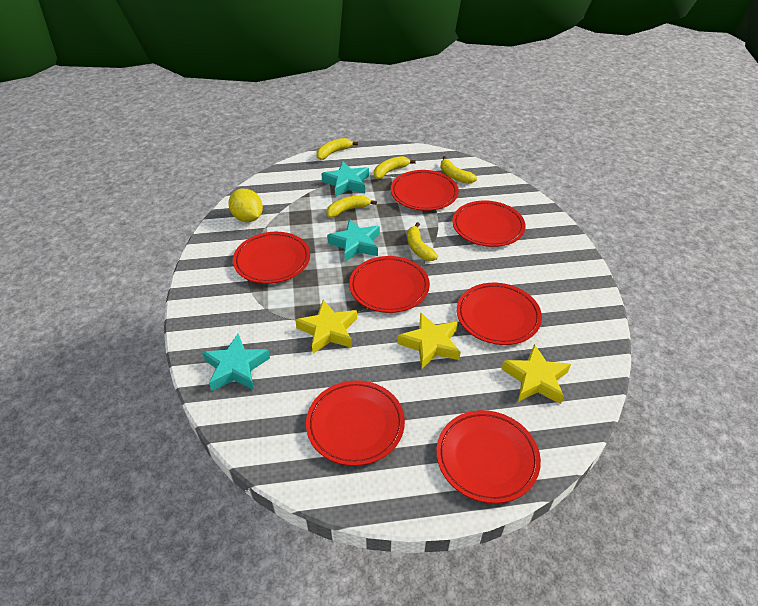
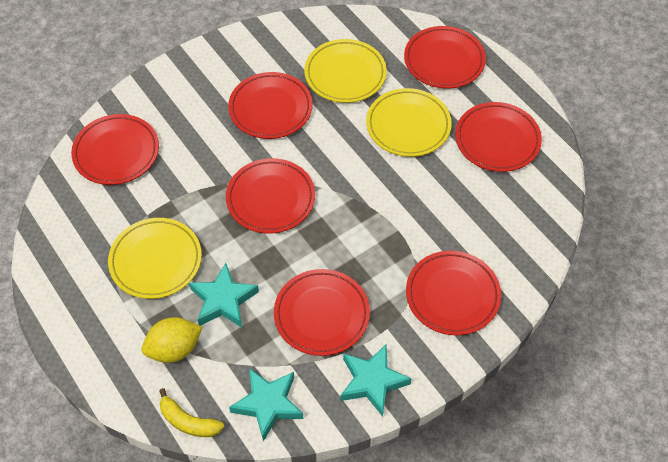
yellow banana: 5 -> 1
yellow plate: 0 -> 3
yellow star: 3 -> 0

